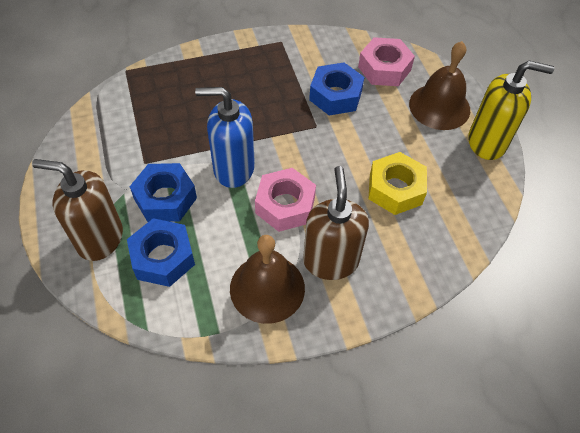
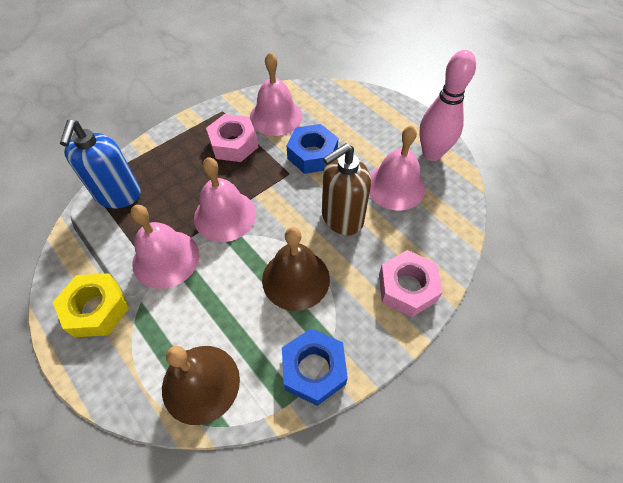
blue nut: 3 -> 2
brown soap dispenser: 2 -> 1
pink bell: 0 -> 4
pink bowling pin: 0 -> 1
yellow soap dispenser: 1 -> 0

